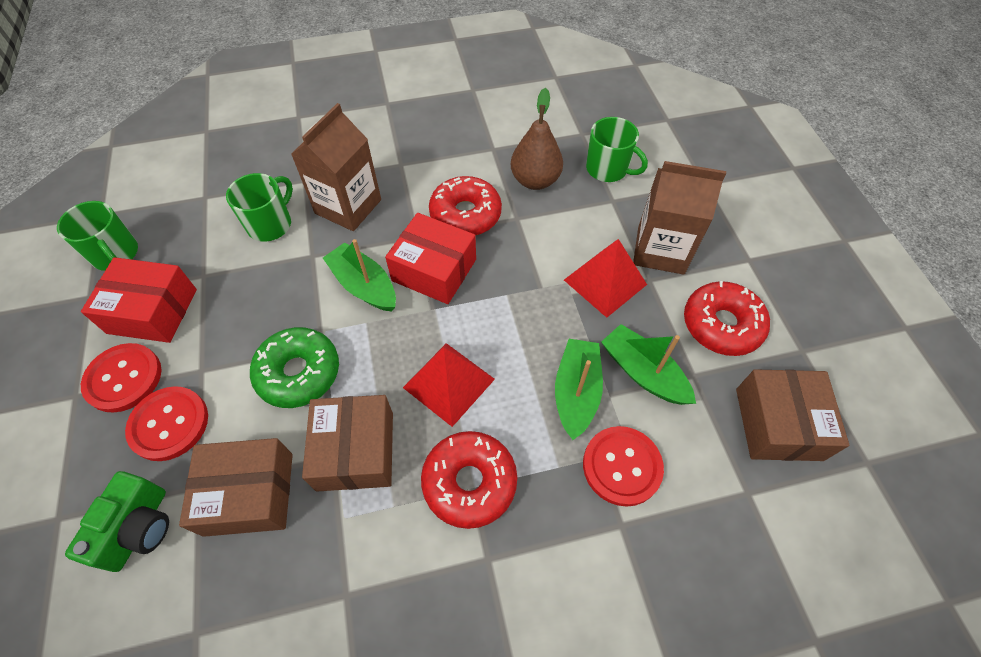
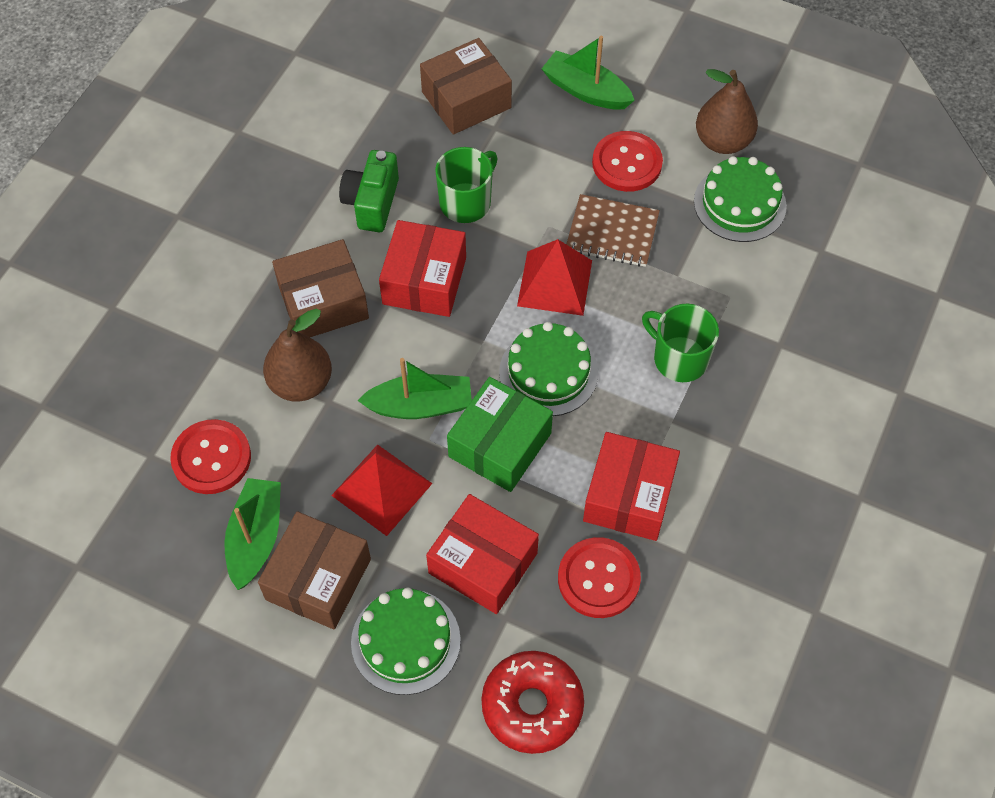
brown carton: 2 -> 0
brown notebook: 0 -> 1
brown pear: 1 -> 2
green box: 0 -> 1
green cake: 0 -> 3
green donut: 1 -> 0
green mug: 3 -> 2
red box: 2 -> 3
red donut: 3 -> 1

